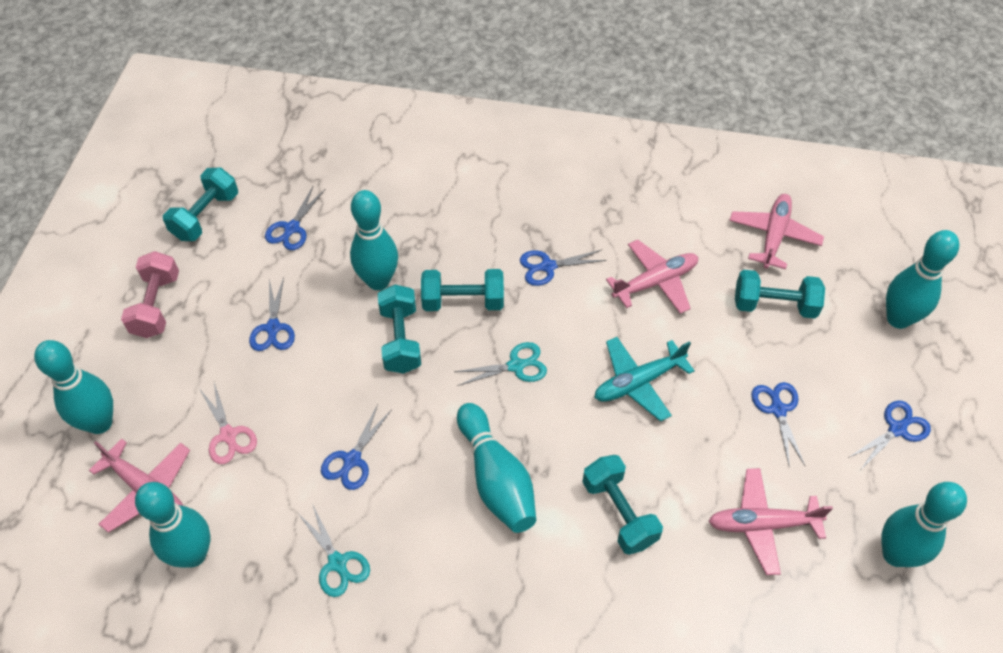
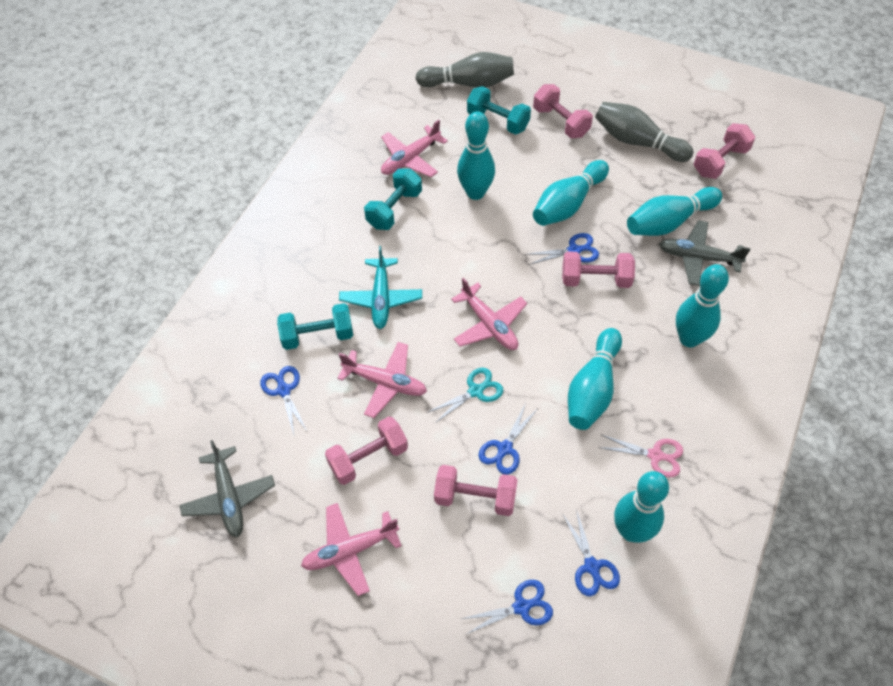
blue scissors: 6 -> 5
grey bowling pin: 0 -> 2
grey plane: 0 -> 2
pink dumbbell: 1 -> 5
turquoise dumbbell: 5 -> 3
turquoise scissors: 2 -> 1

